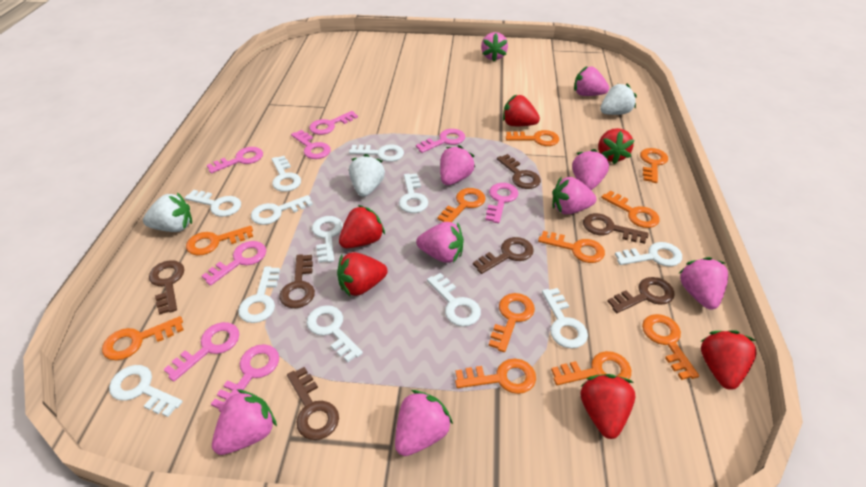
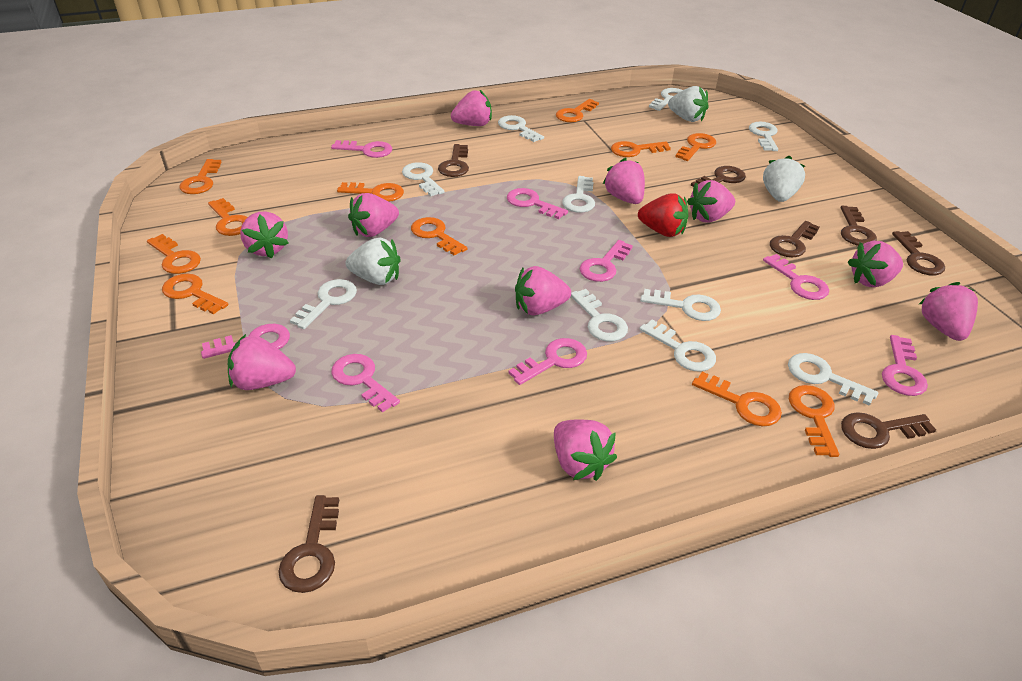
pink strawberry: 9 -> 10
red strawberry: 6 -> 1
white key: 12 -> 10

